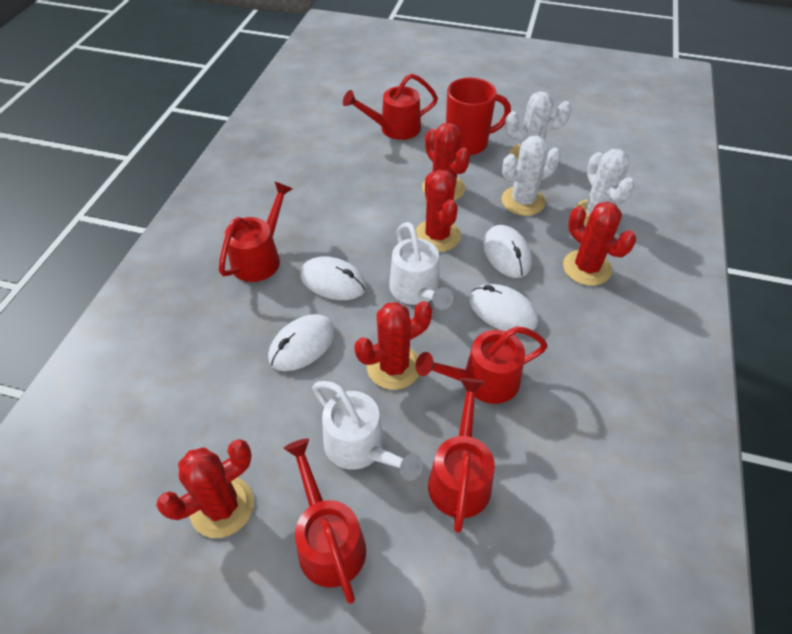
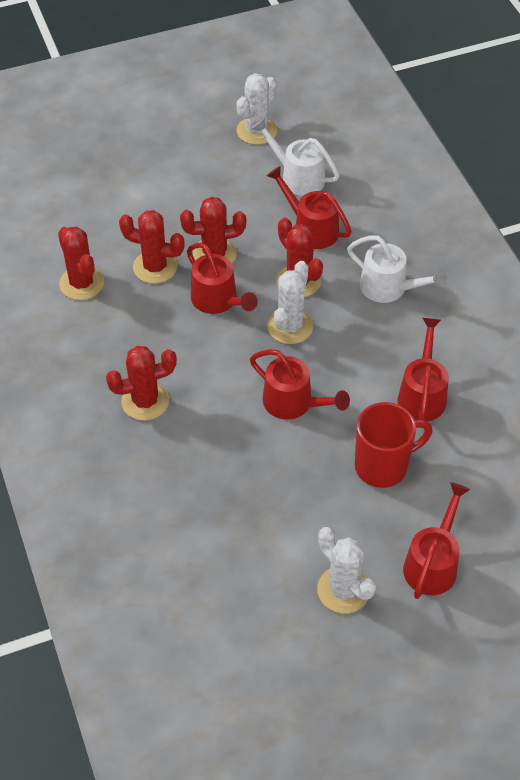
white mouse: 4 -> 0

